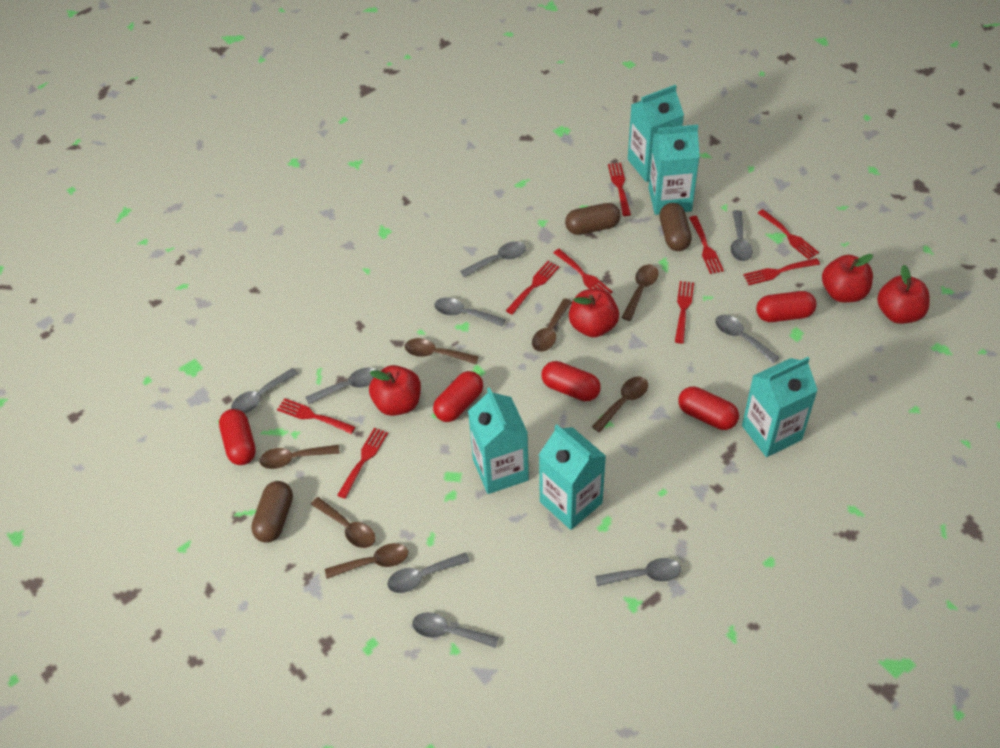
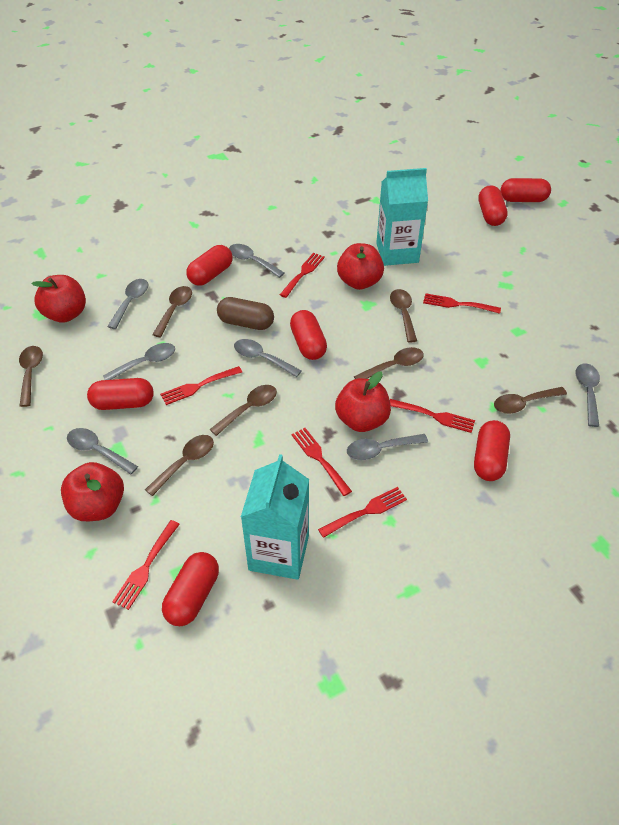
brown capsule: 3 -> 1
grey spoon: 9 -> 7
red capsule: 5 -> 7
red fork: 9 -> 7
turquoise carton: 5 -> 2

